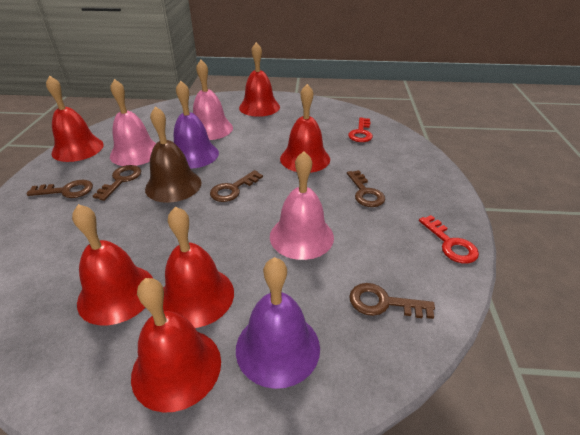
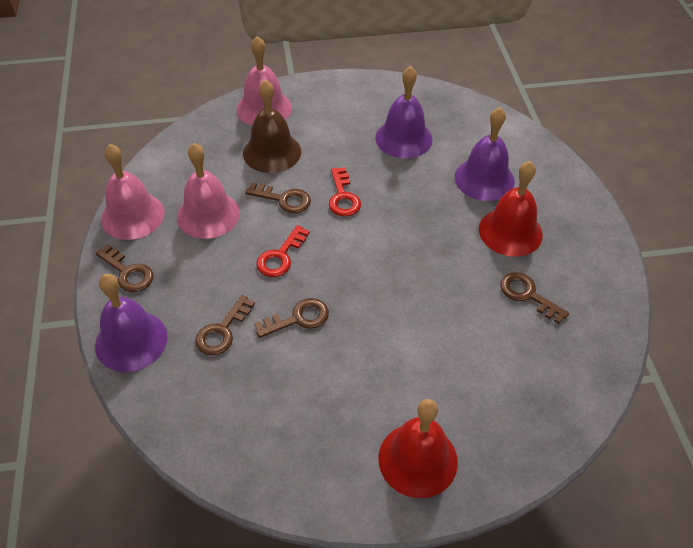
purple bell: 2 -> 3
red bell: 6 -> 2

